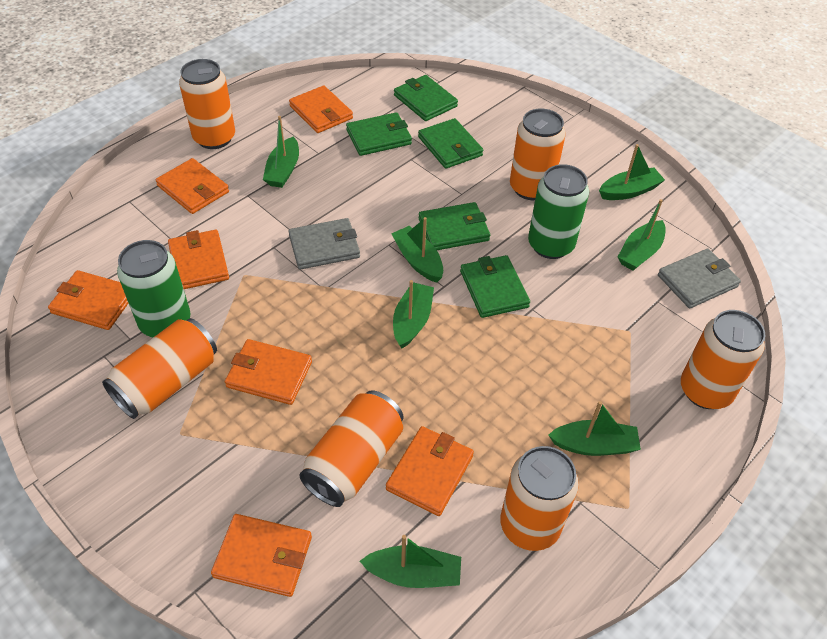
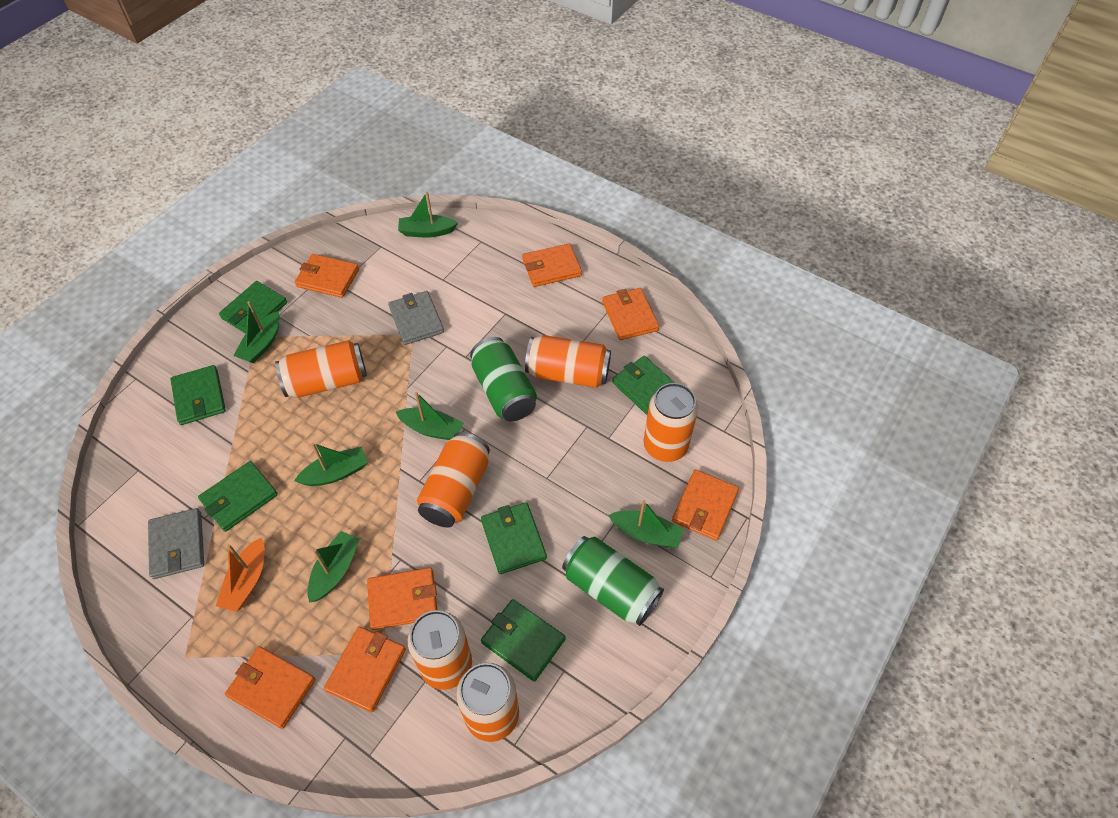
green boat: 7 -> 6
green wallet: 5 -> 6
orange boat: 0 -> 1

